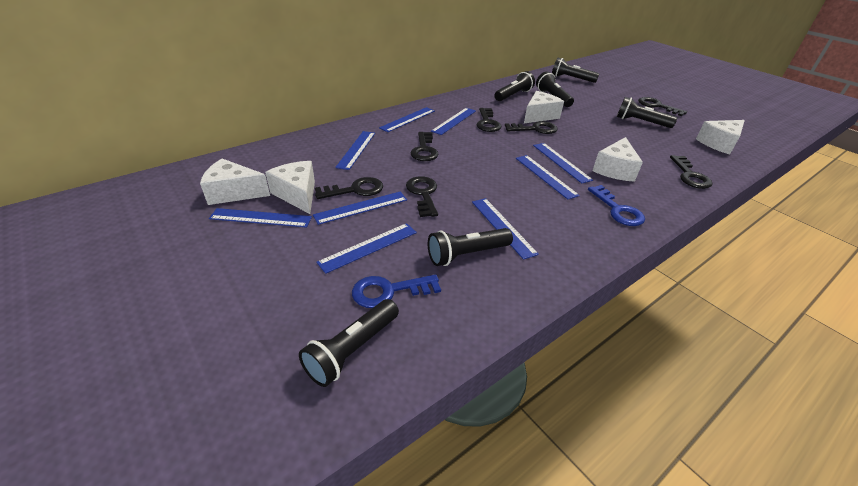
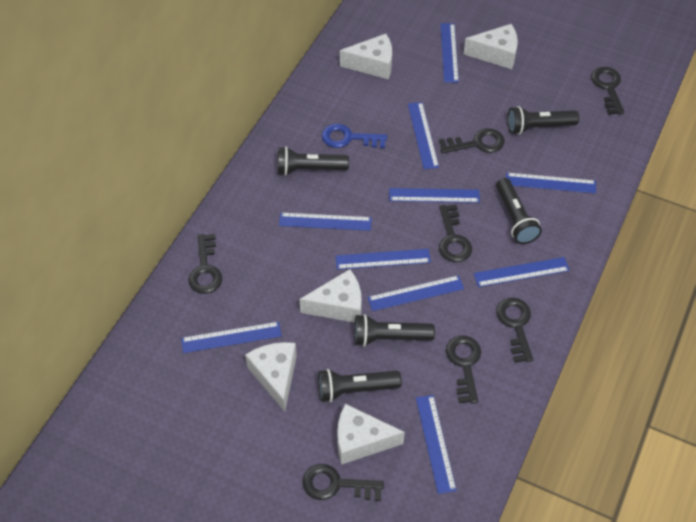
black flashlight: 6 -> 5
blue key: 2 -> 1
blue ruler: 9 -> 10

